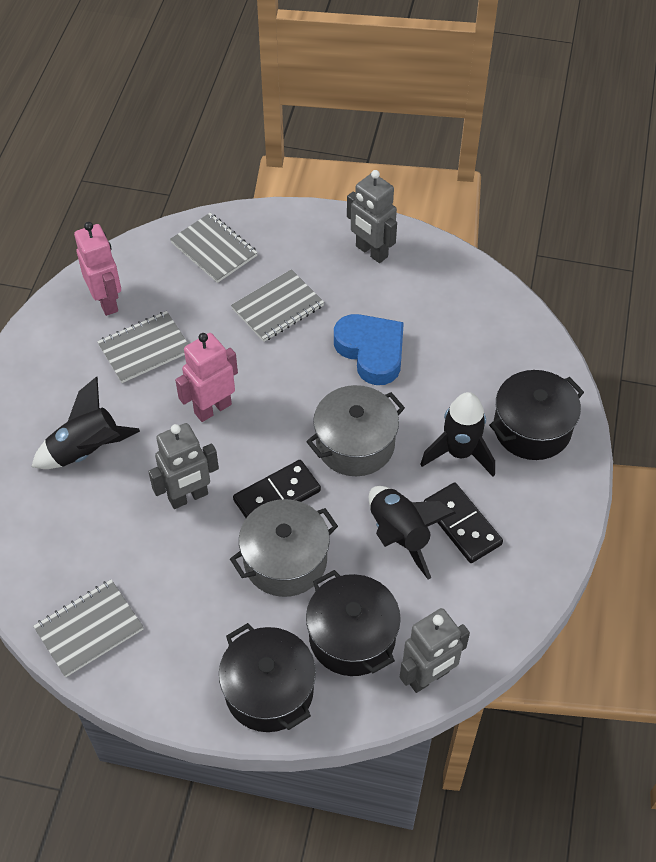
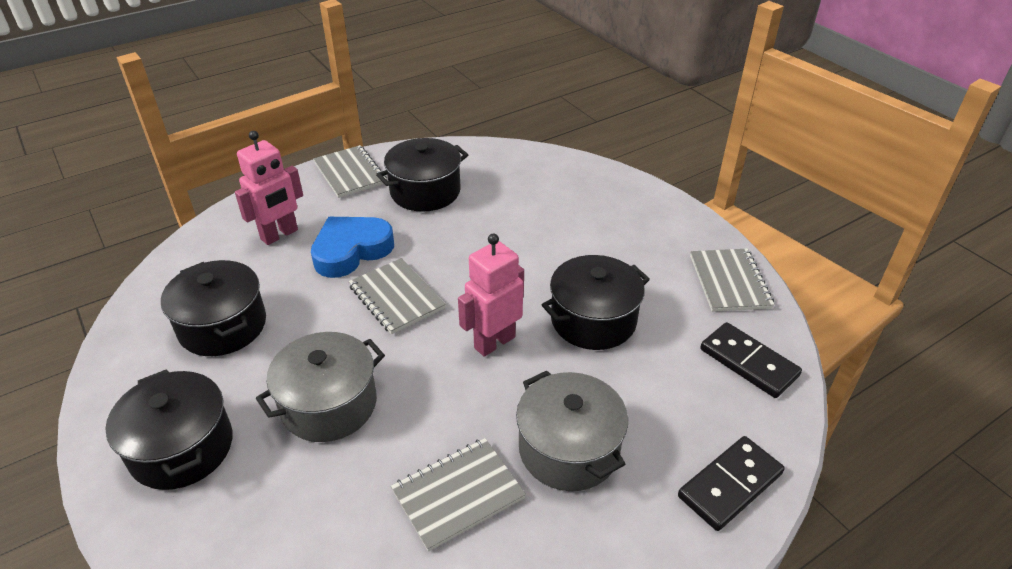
black pot: 3 -> 4
black rocket: 3 -> 0
grey robot: 3 -> 0

